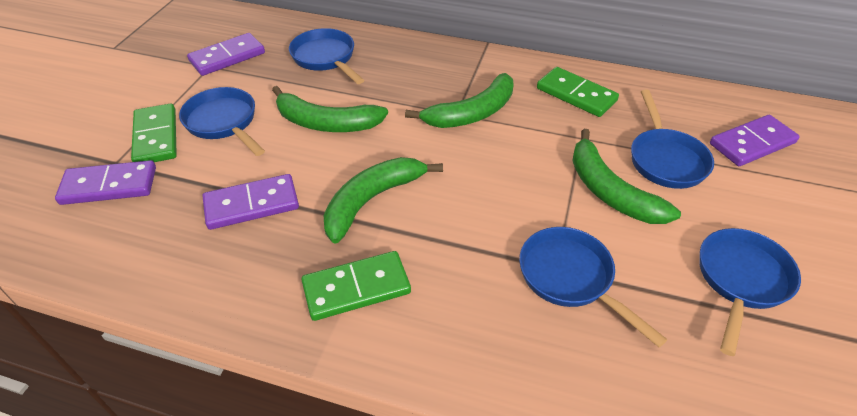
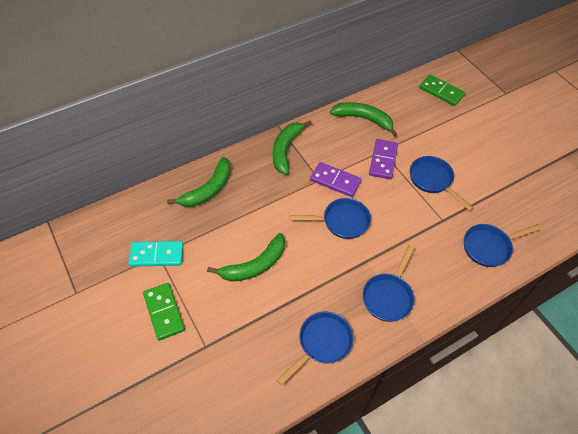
green domino: 3 -> 2
purple domino: 4 -> 2
turquoise domino: 0 -> 1

